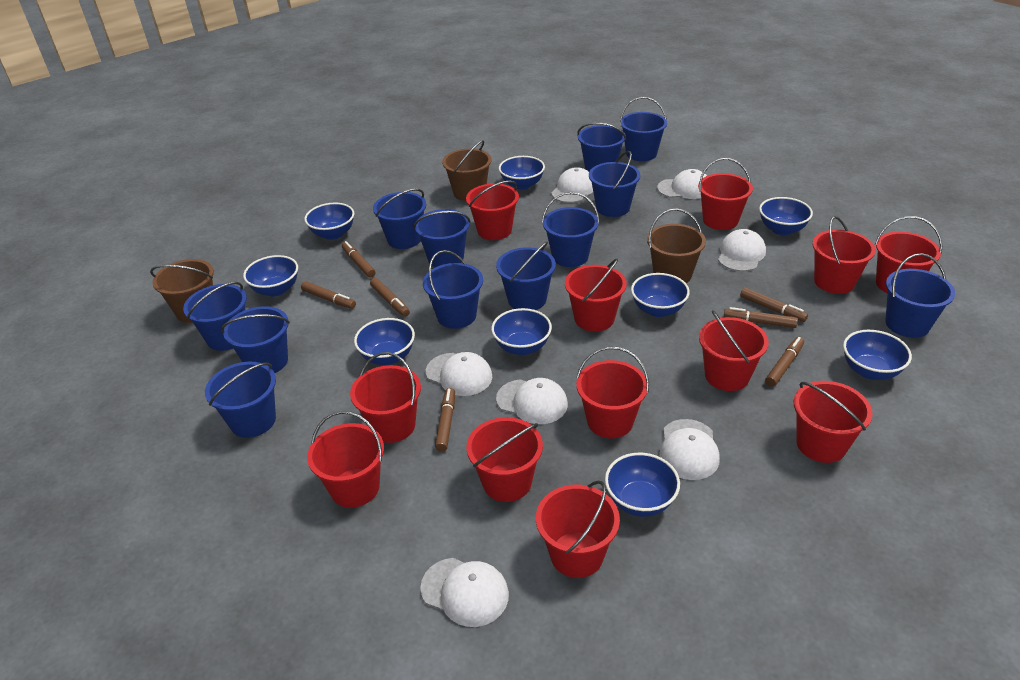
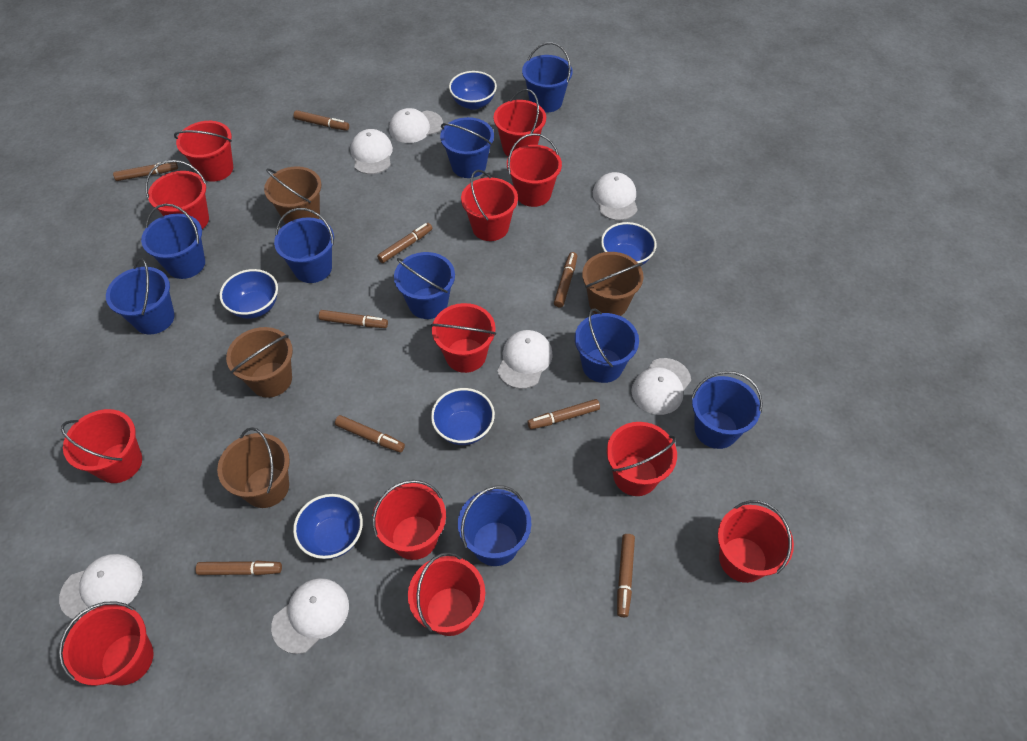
blue bowl: 9 -> 5
blue bucket: 12 -> 9
brown bucket: 3 -> 4
brown marker: 7 -> 9

